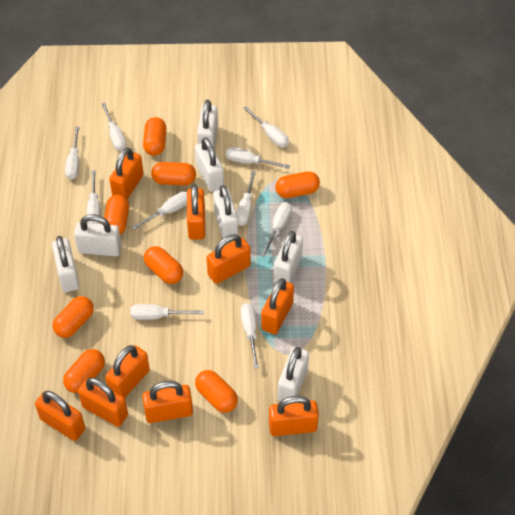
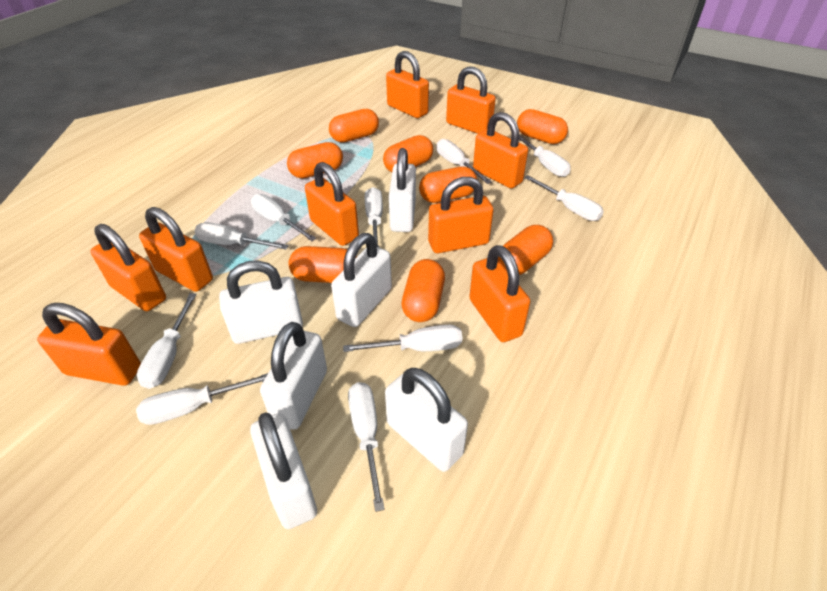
white padlock: 7 -> 6

